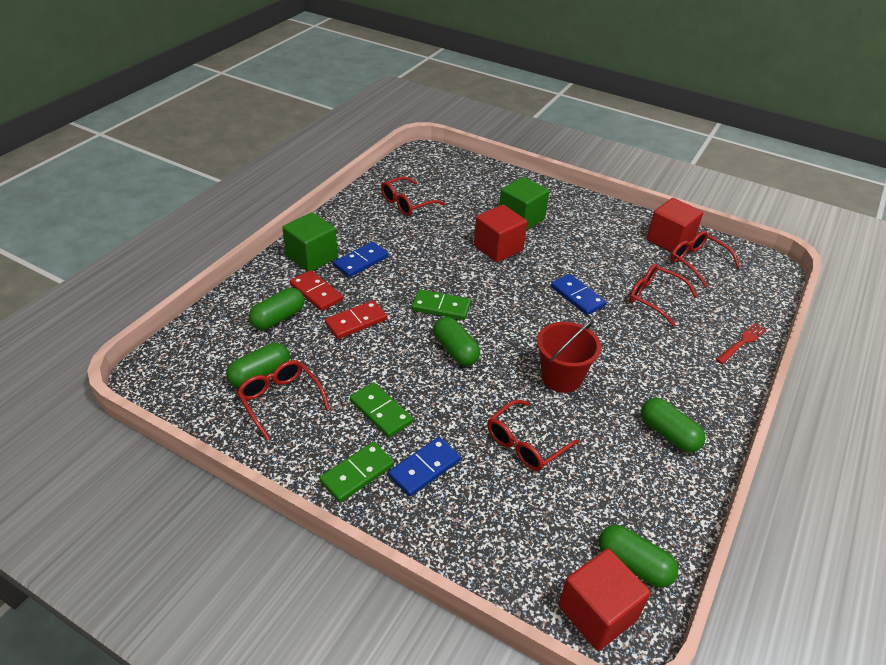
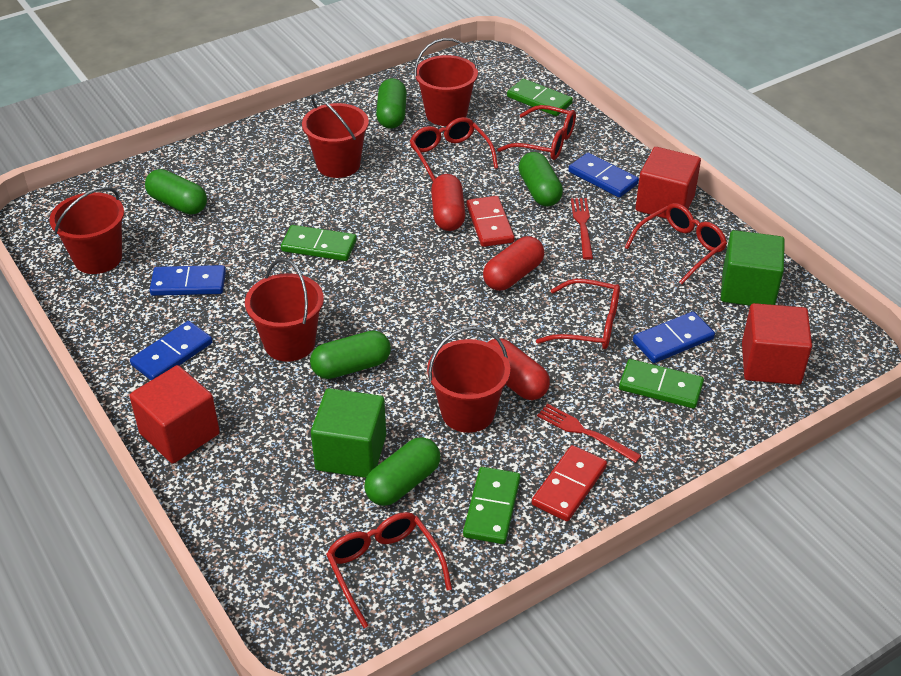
blue domino: 3 -> 4
green domino: 3 -> 4
red bucket: 1 -> 5
red capsule: 0 -> 3
red fork: 1 -> 2

